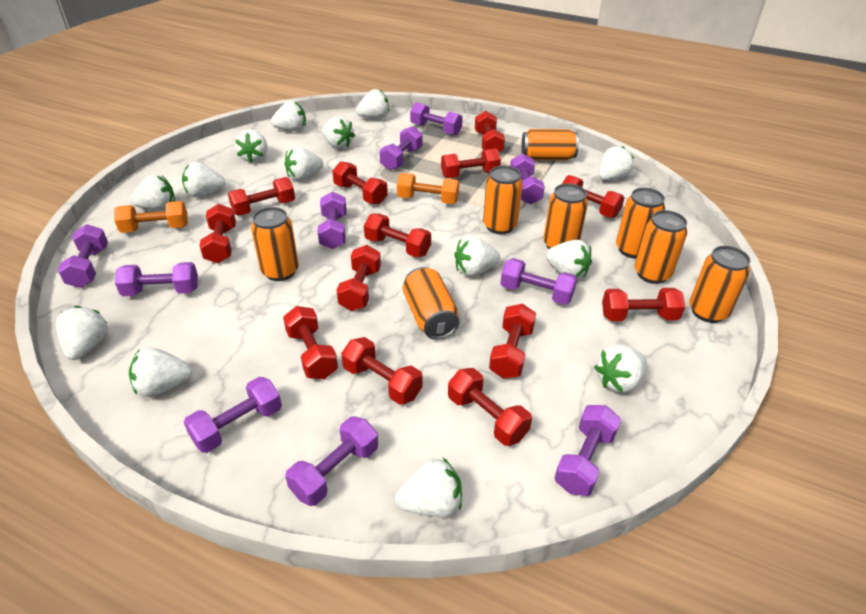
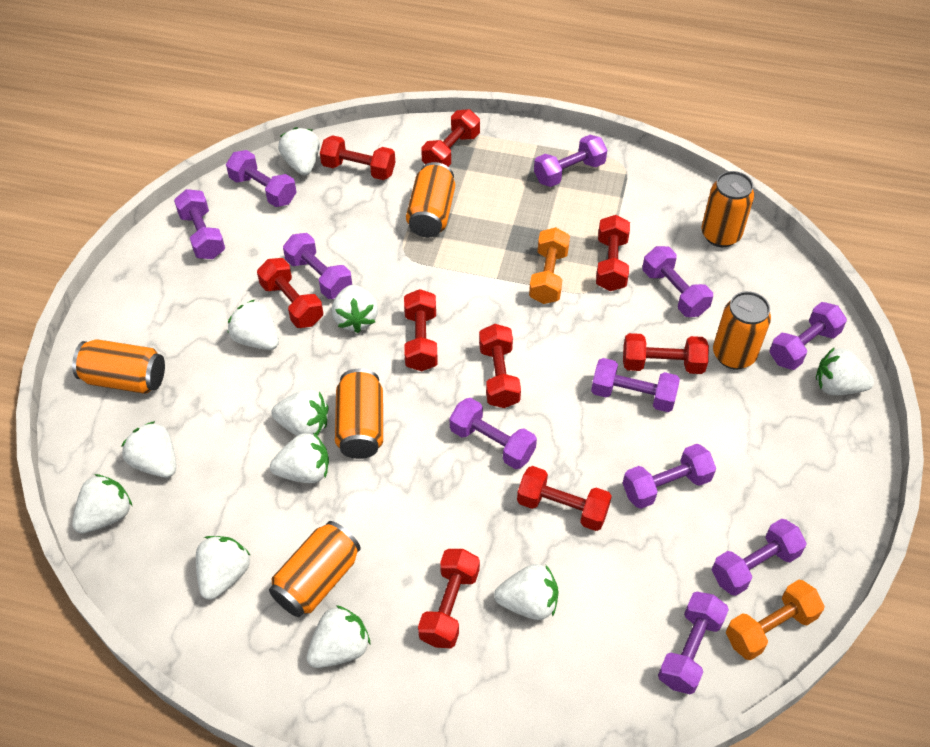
orange can: 8 -> 6
purple dumbbell: 10 -> 11
red dumbbell: 13 -> 9
white strawberry: 14 -> 11

